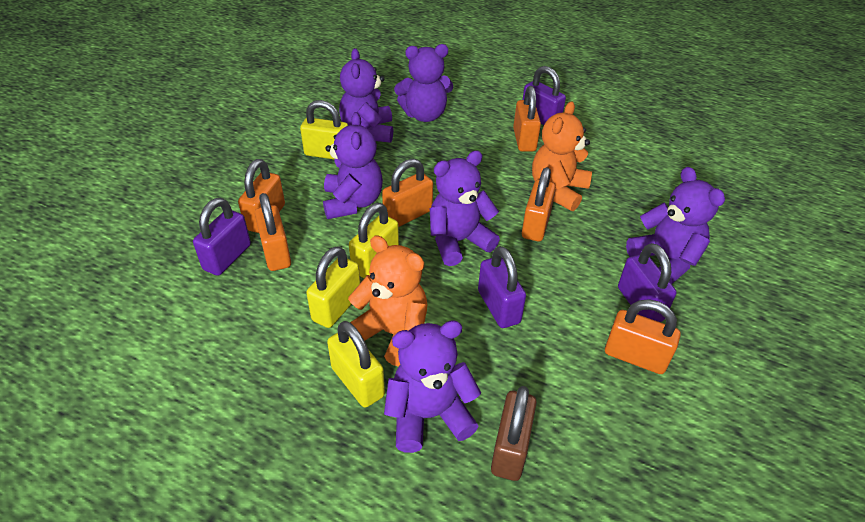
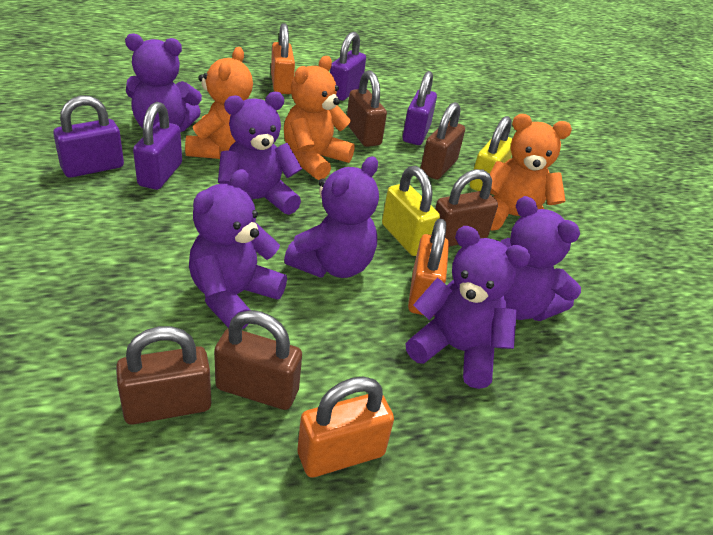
brown padlock: 1 -> 5
orange padlock: 6 -> 3
orange teddy bear: 2 -> 3
yellow padlock: 4 -> 2

